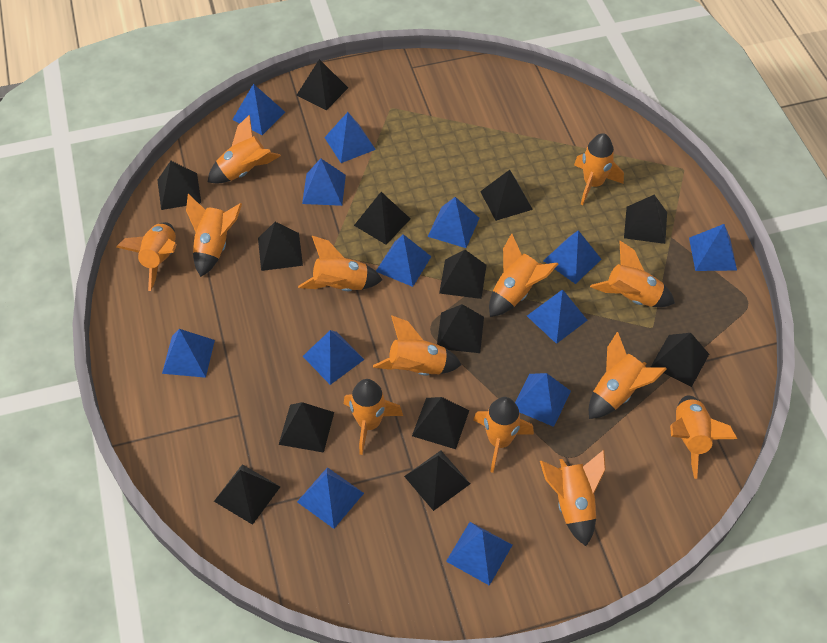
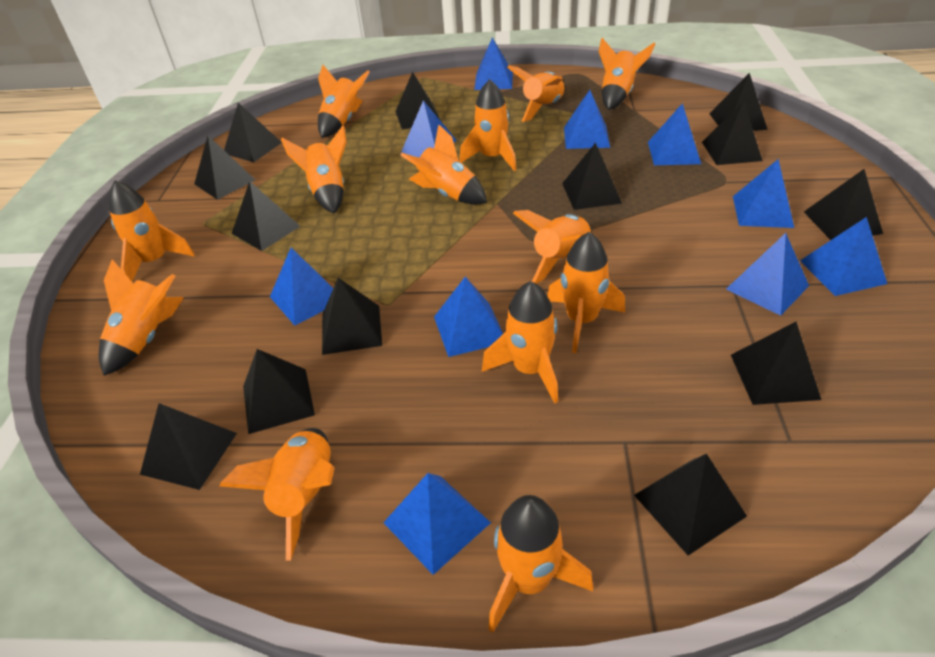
blue pyramid: 13 -> 10

